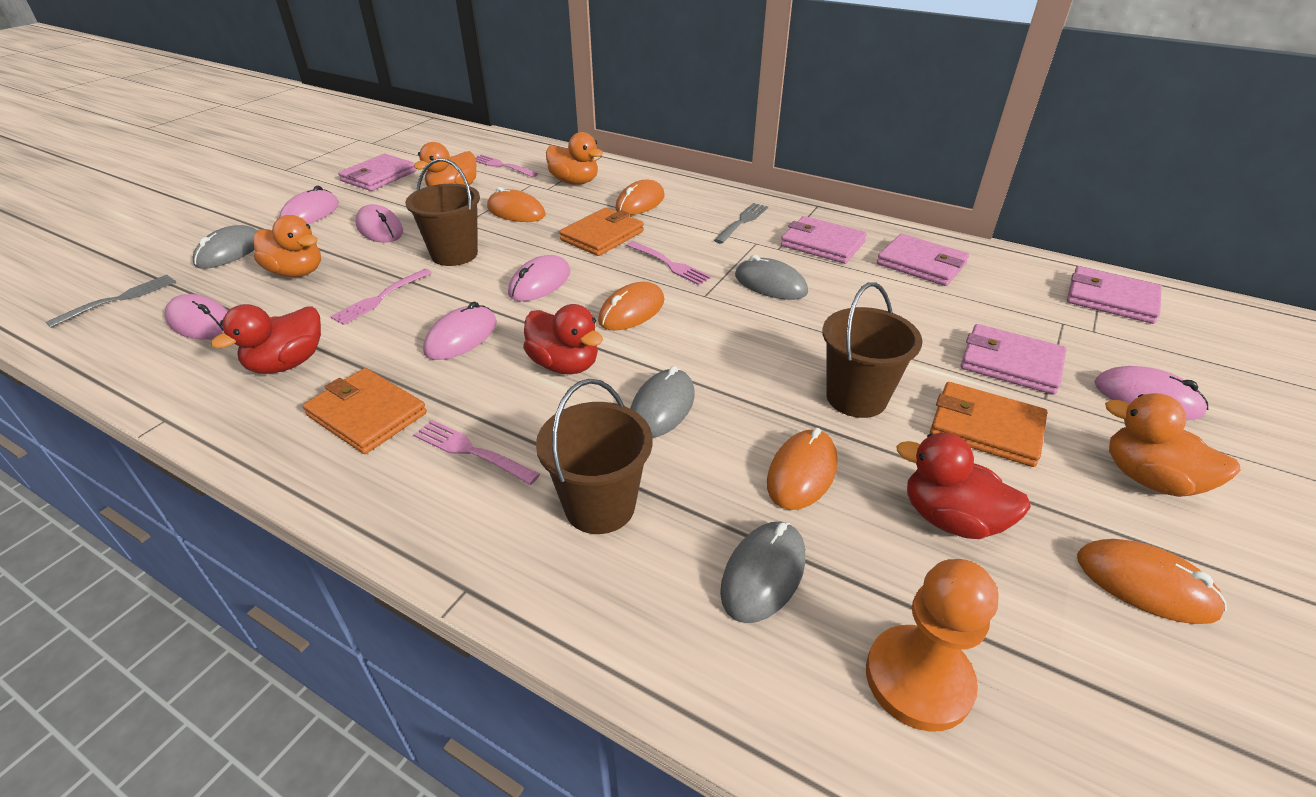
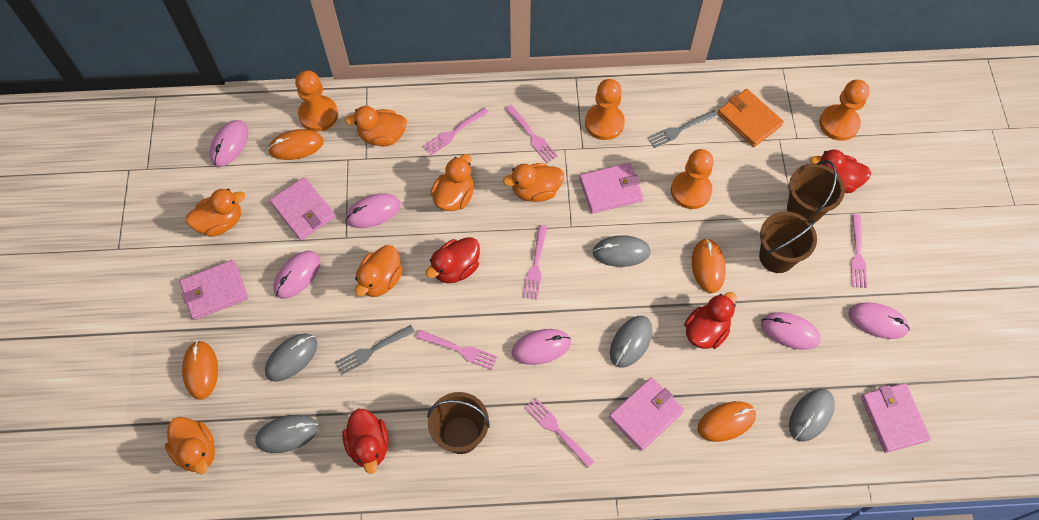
grey mouse: 4 -> 5
orange duck: 4 -> 6
orange mouse: 5 -> 4
orange pawn: 1 -> 4
orange wallet: 3 -> 1
pink fork: 4 -> 6
red duck: 3 -> 4

